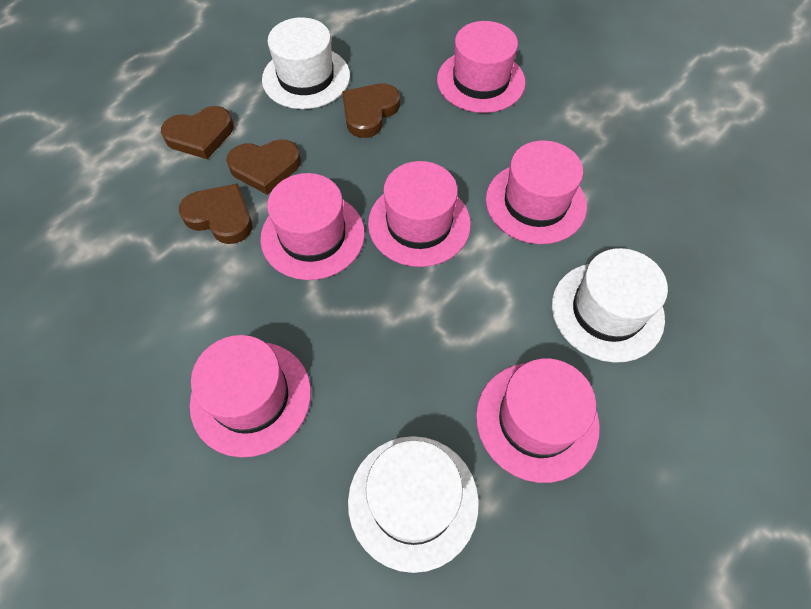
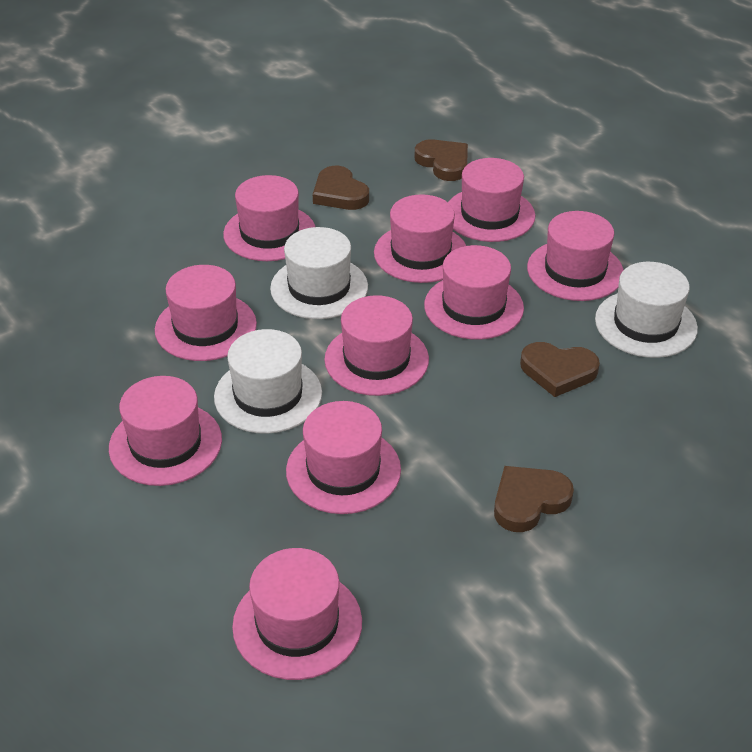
pink hat: 6 -> 10

